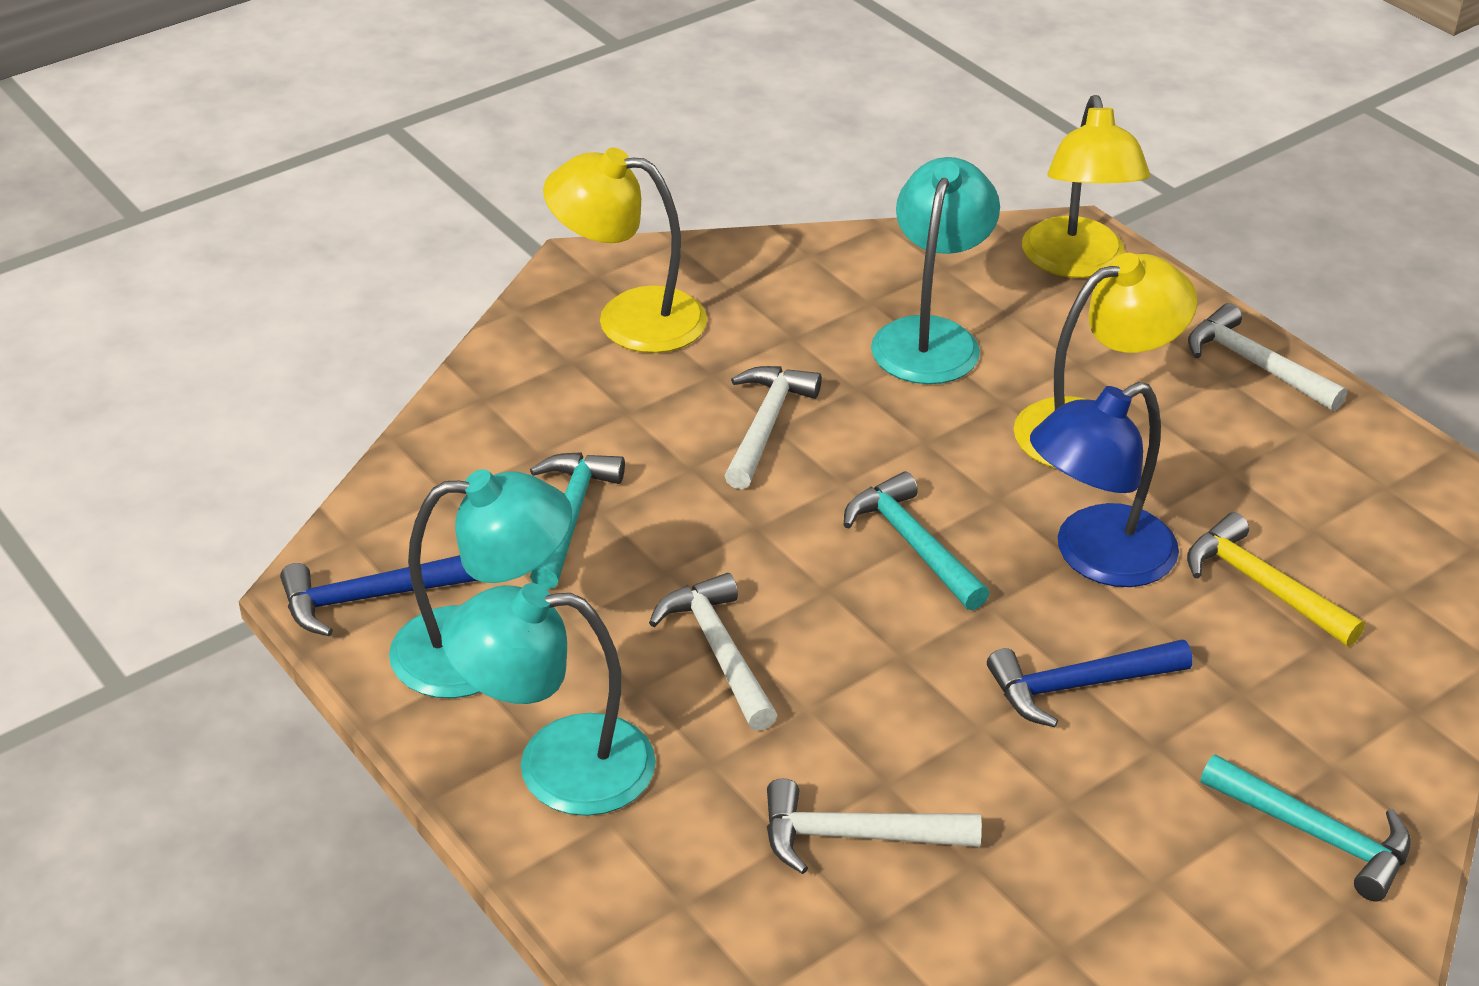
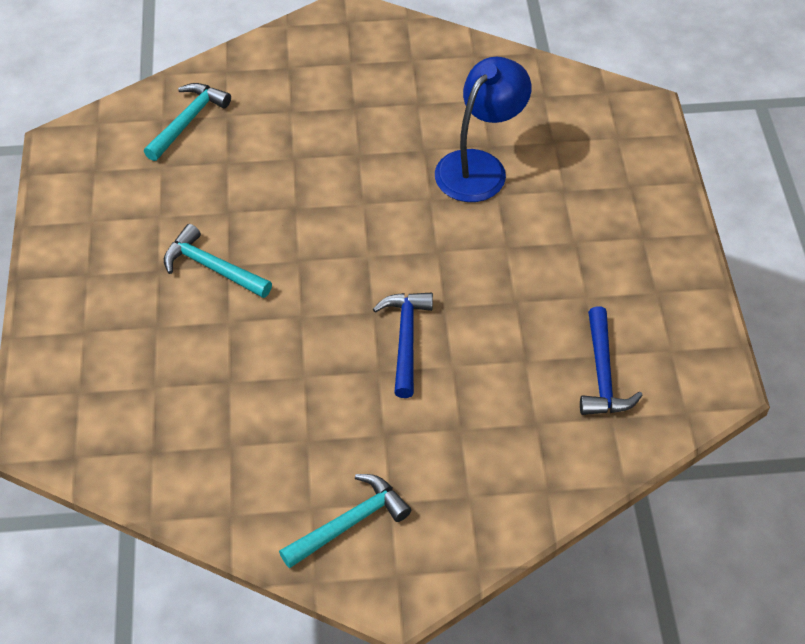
turquoise lamp: 3 -> 0
white hammer: 4 -> 0
yellow hammer: 1 -> 0
yellow lamp: 3 -> 0

